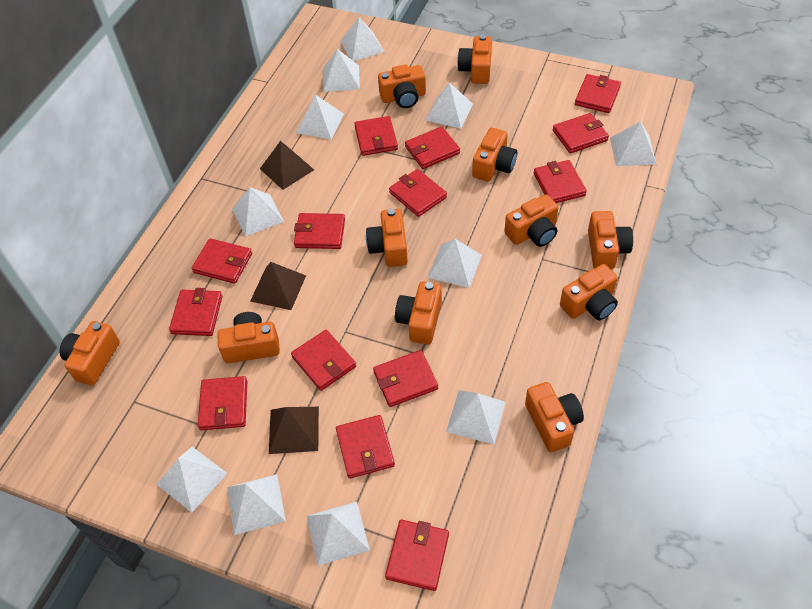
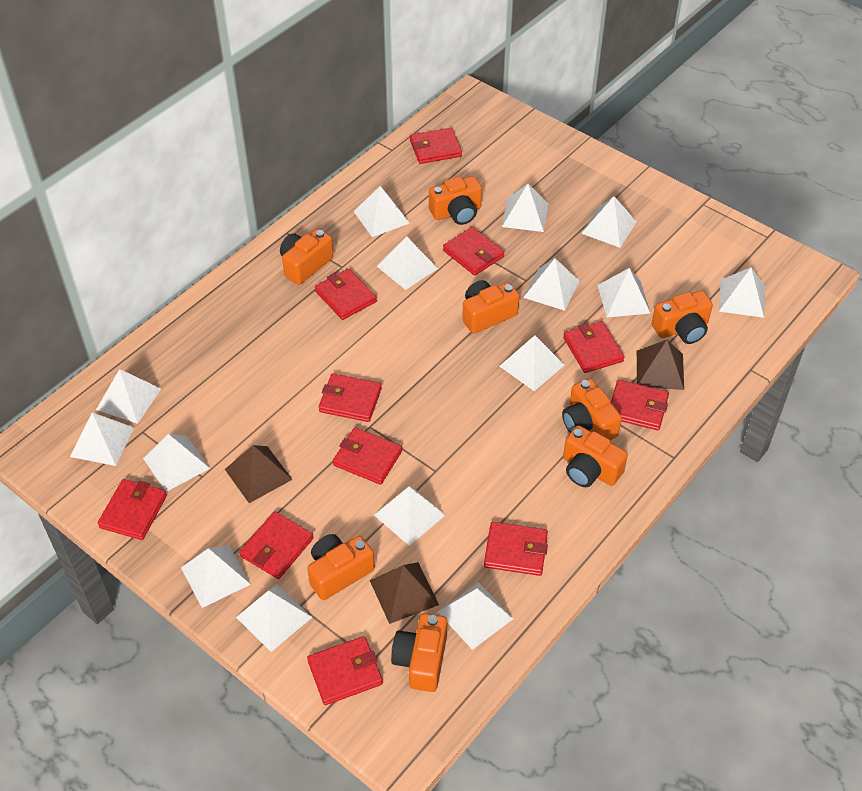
orange camera: 11 -> 8
red wallet: 14 -> 11
white pyramid: 11 -> 15

